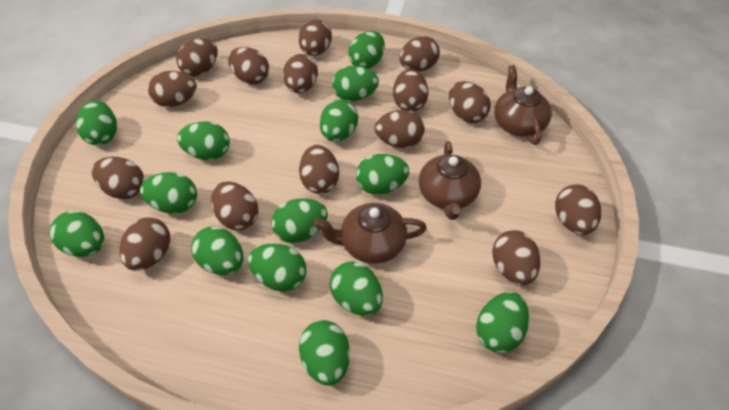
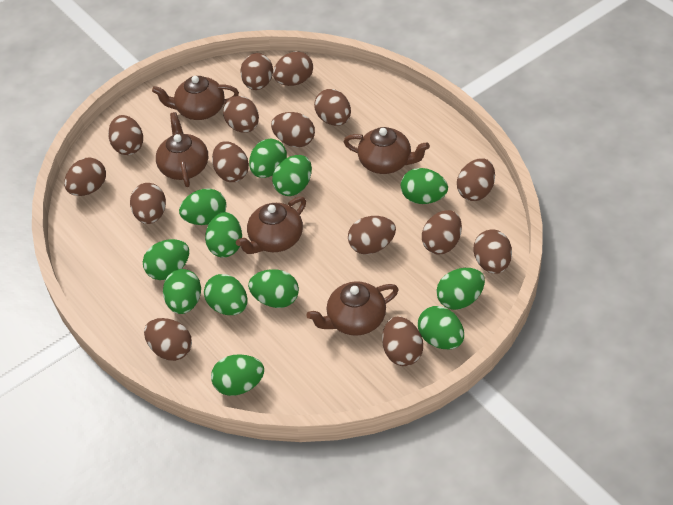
brown teapot: 3 -> 5
green egg: 14 -> 12

